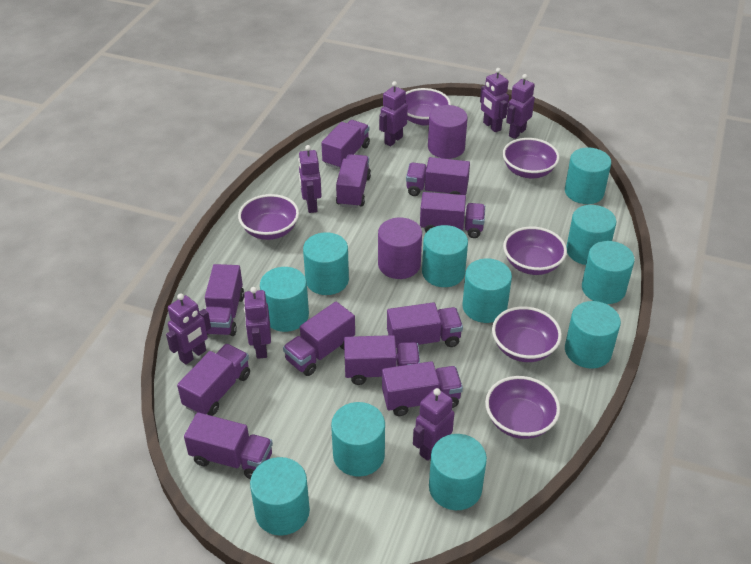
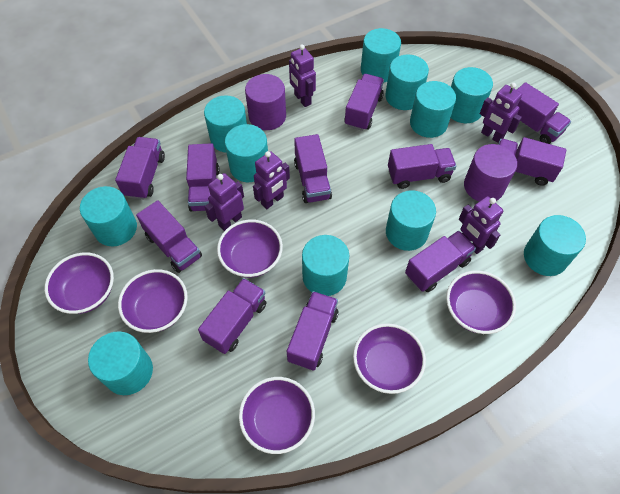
purple robot: 7 -> 5

